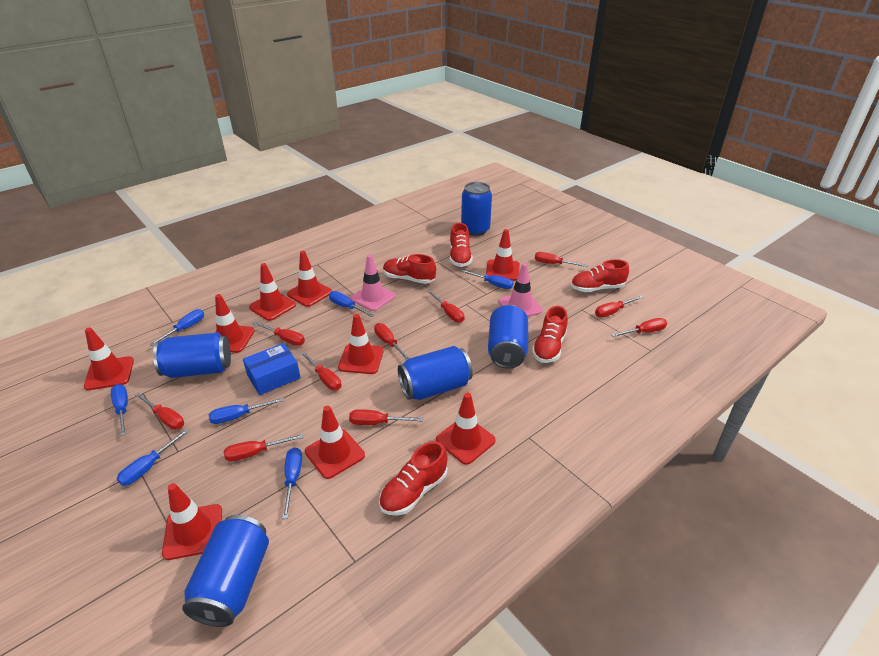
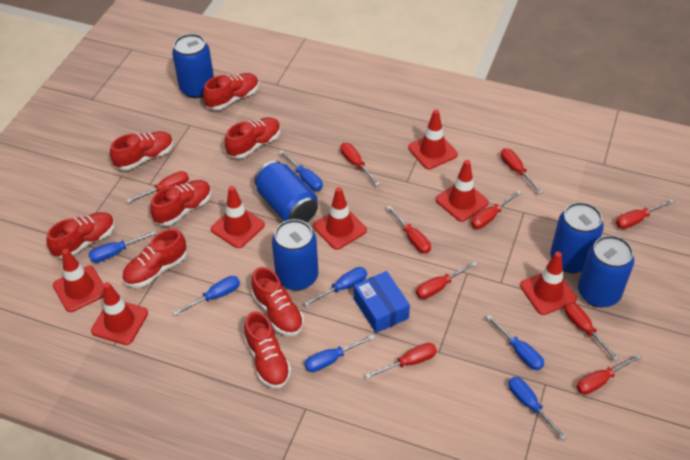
pink traffic cone: 2 -> 0
red shoe: 5 -> 8
red traffic cone: 9 -> 7

